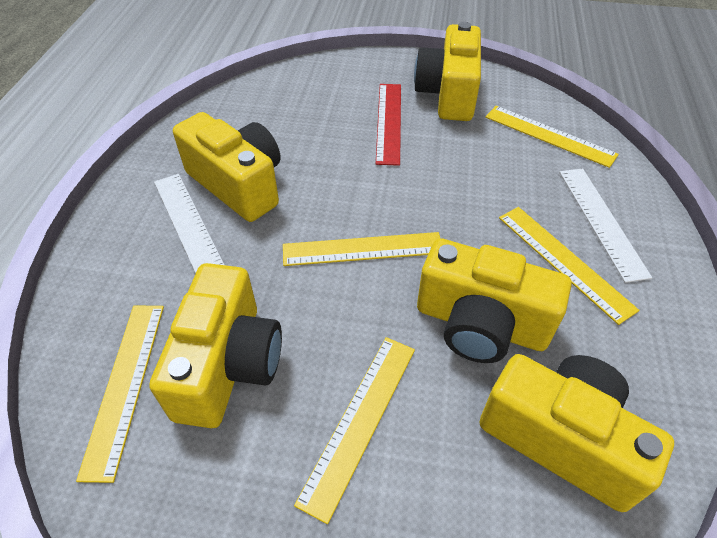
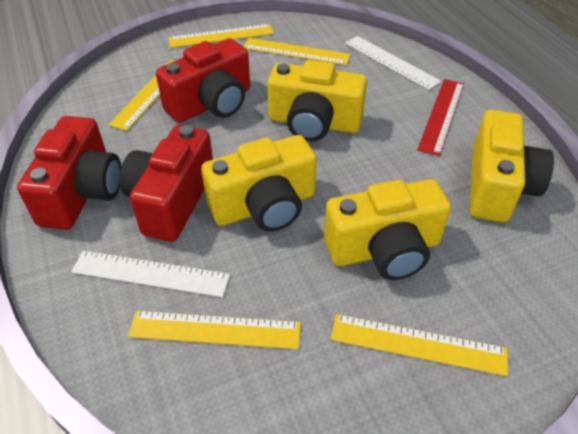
red camera: 0 -> 3
yellow camera: 5 -> 4

